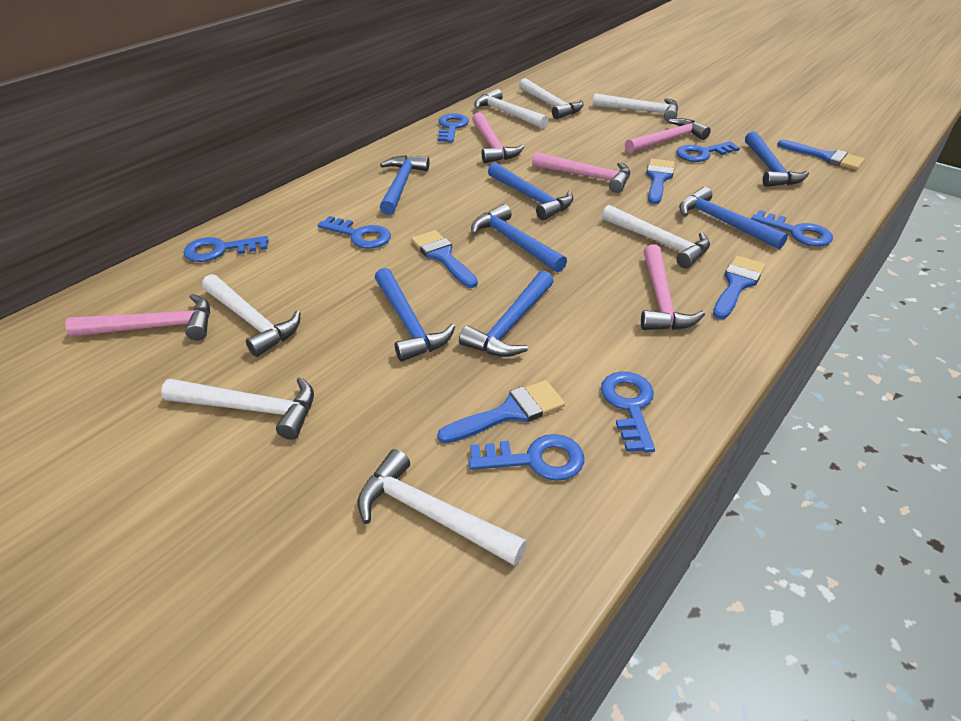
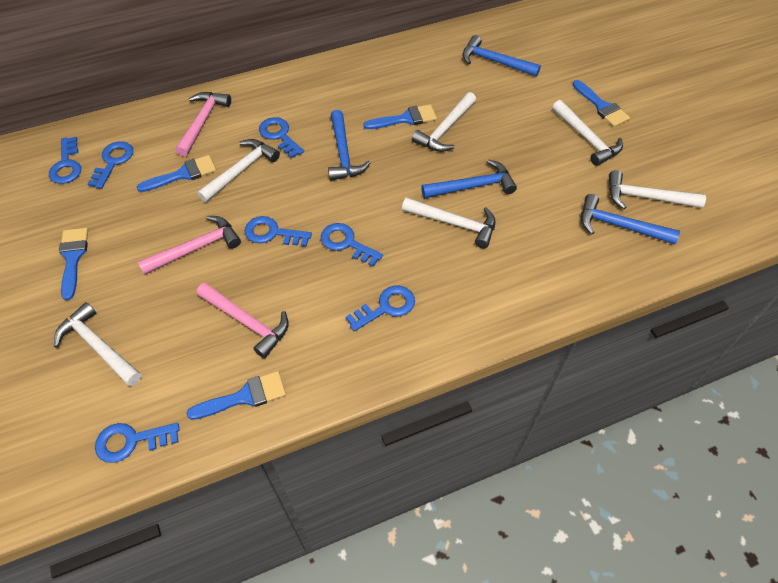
blue hammer: 7 -> 4
pink hammer: 5 -> 3
white hammer: 7 -> 6

